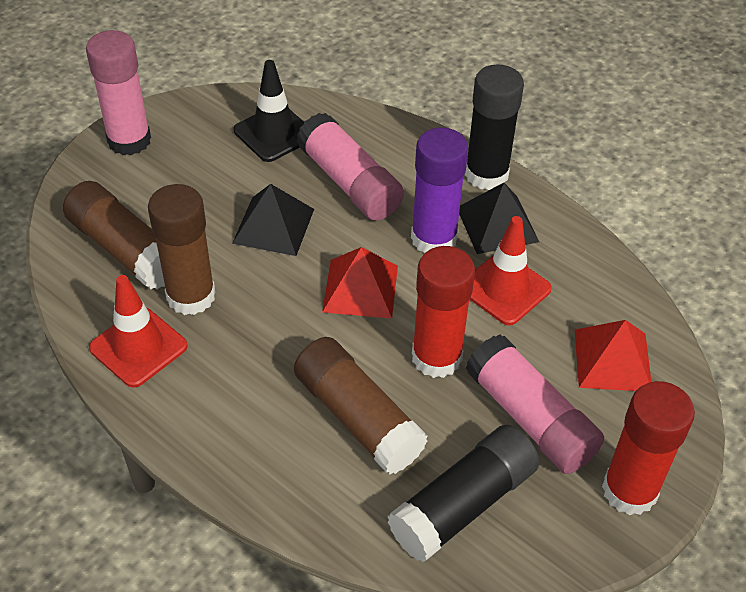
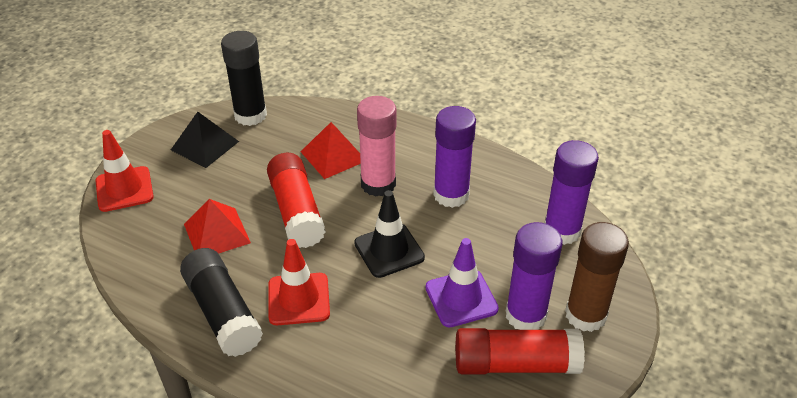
black pyramid: 2 -> 1
brown glue stick: 3 -> 1
pink glue stick: 3 -> 1
purple glue stick: 1 -> 3
purple traffic cone: 0 -> 1

